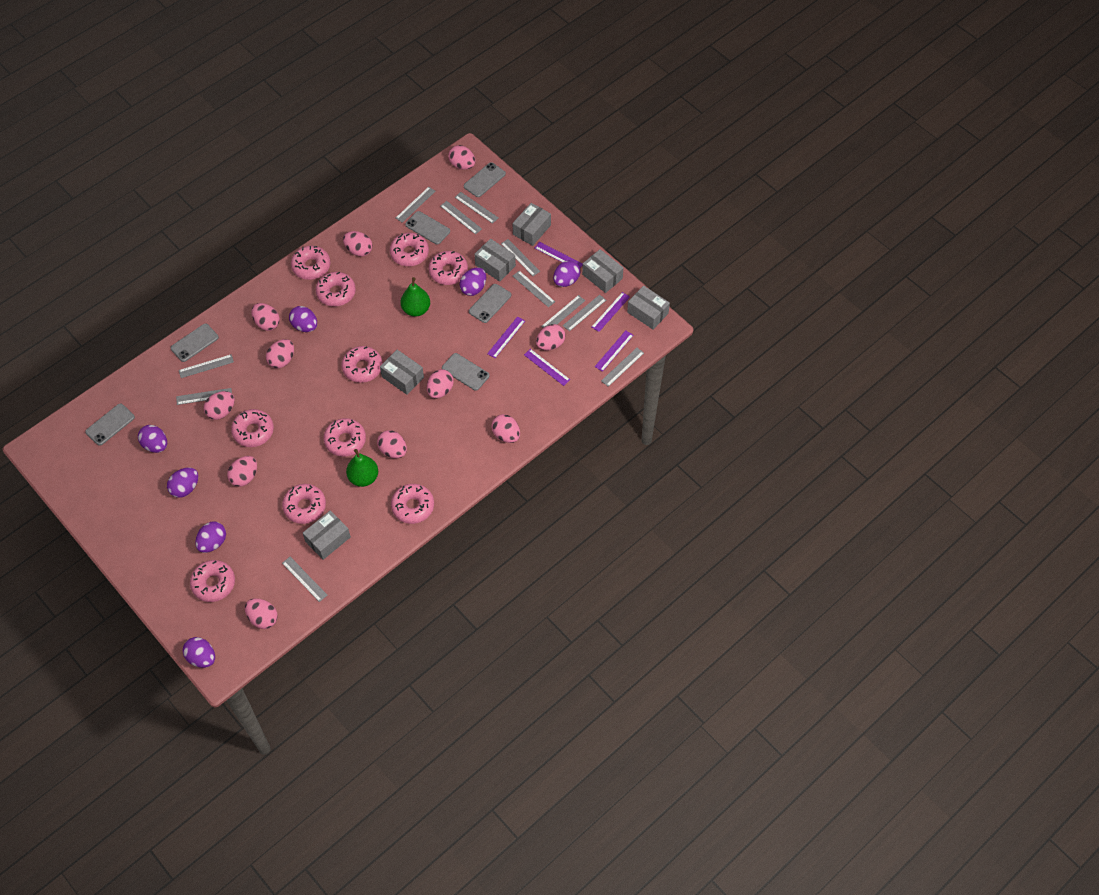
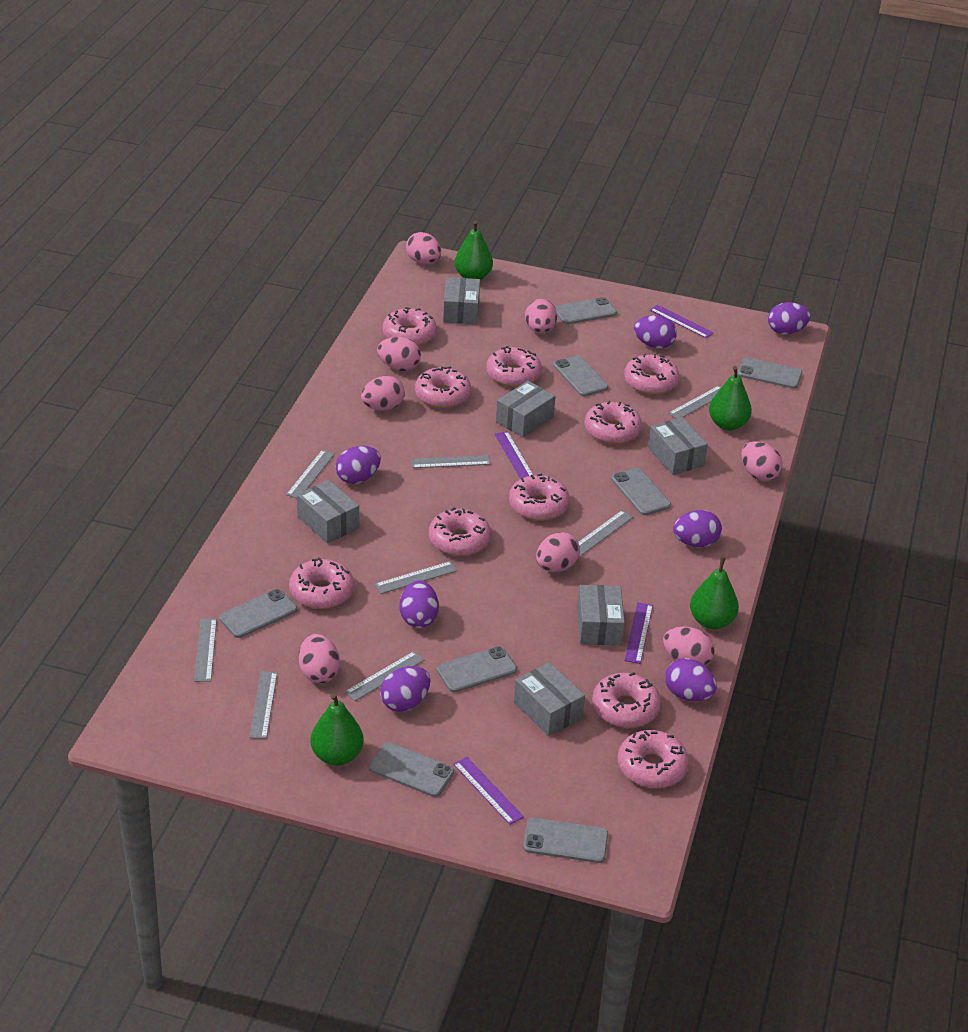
green pear: 2 -> 4
grey phone: 6 -> 8
grey ruler: 11 -> 8
pink egg: 11 -> 8
purple ruler: 5 -> 4

